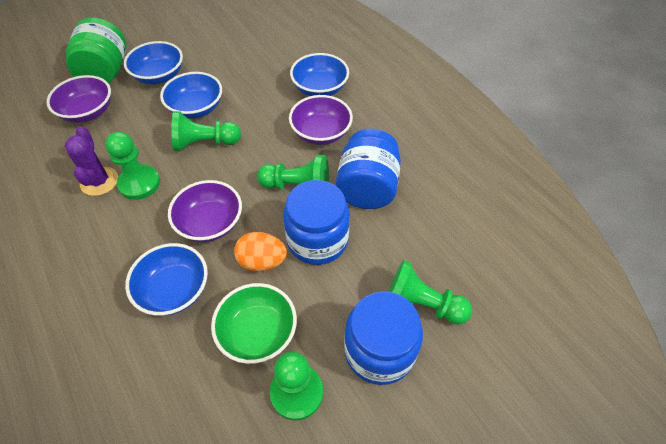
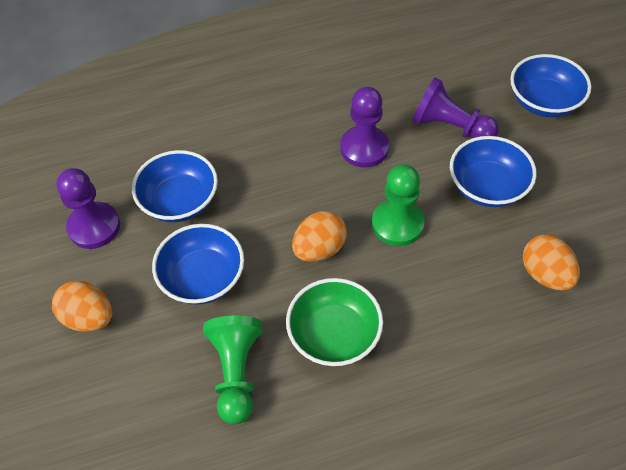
blue jar: 3 -> 0
green jar: 1 -> 0
green pawn: 5 -> 2
orange egg: 1 -> 3
purple bowl: 3 -> 0
purple cactus: 1 -> 0
purple pawn: 0 -> 3

